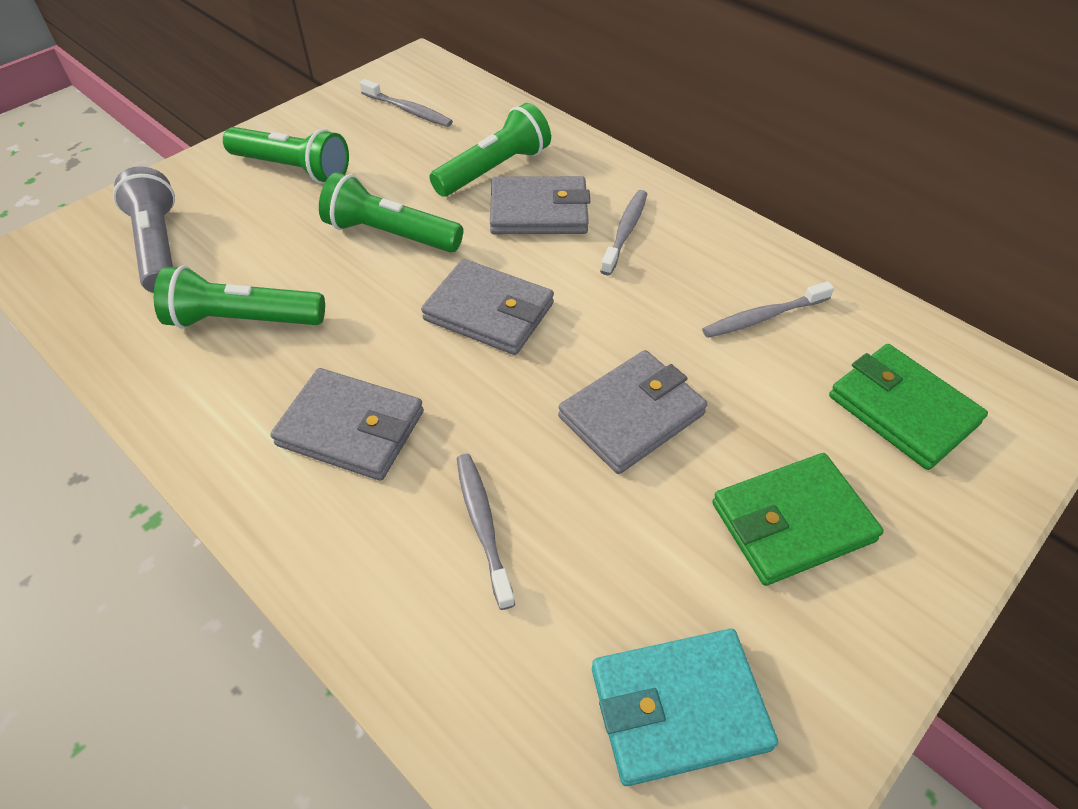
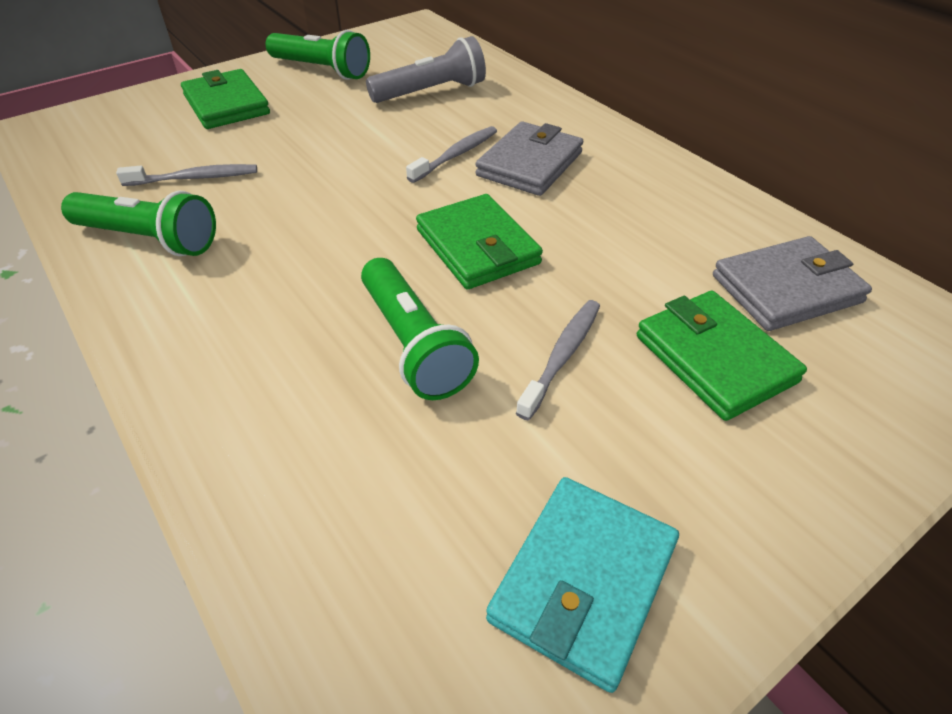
green flashlight: 4 -> 3
green wallet: 2 -> 3
grey toothbrush: 4 -> 3
grey wallet: 4 -> 2

